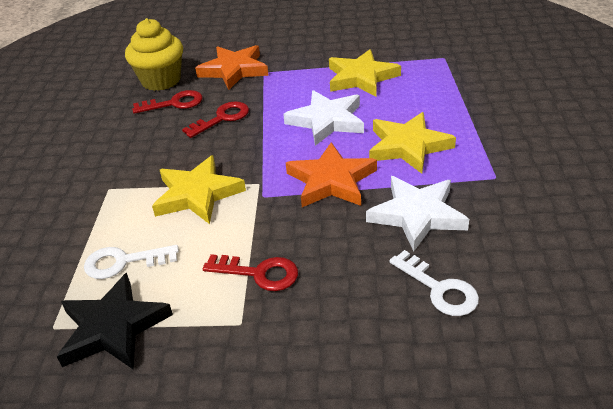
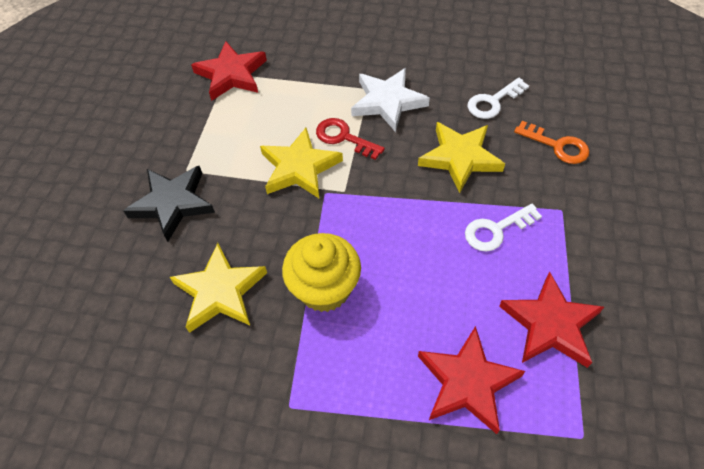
orange key: 0 -> 1
orange star: 2 -> 0
red key: 3 -> 1
red star: 0 -> 3
white star: 2 -> 1

